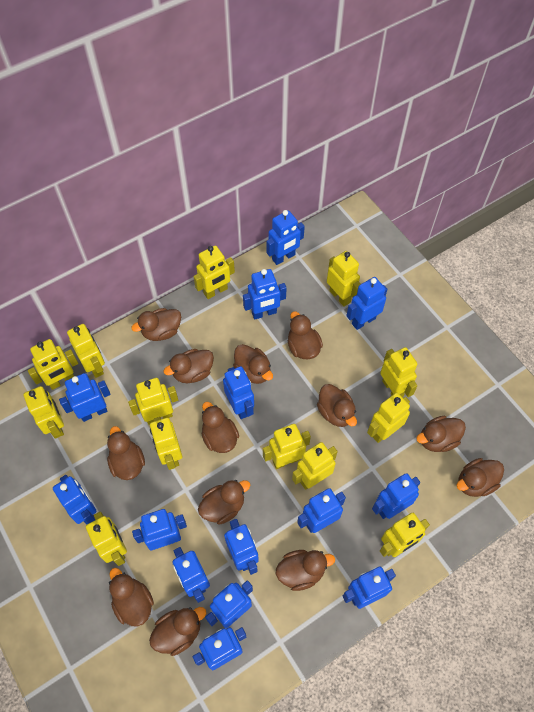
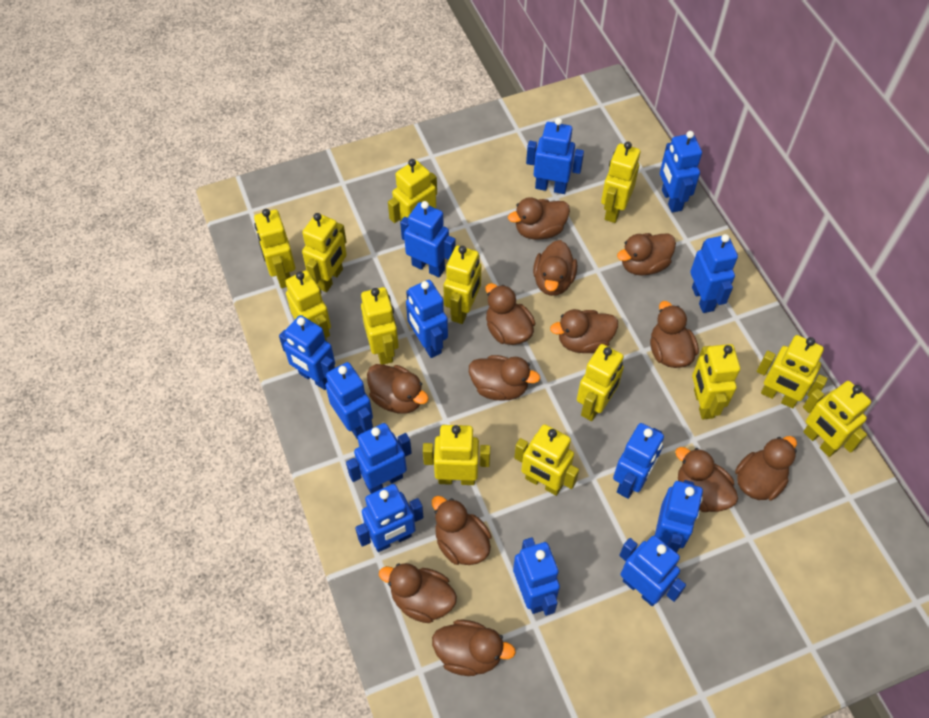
blue robot: 14 -> 13

